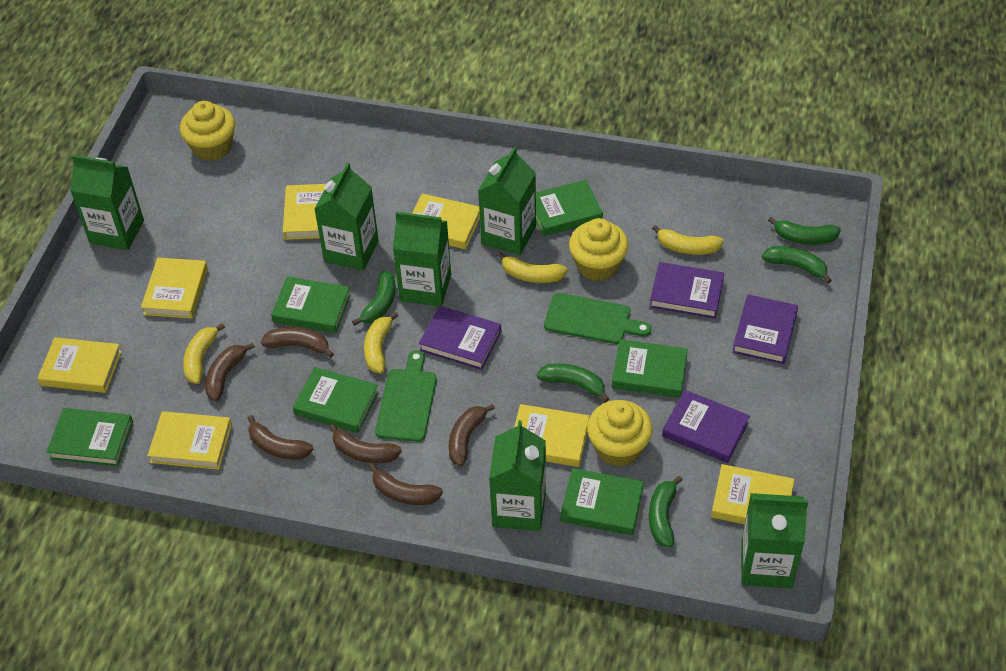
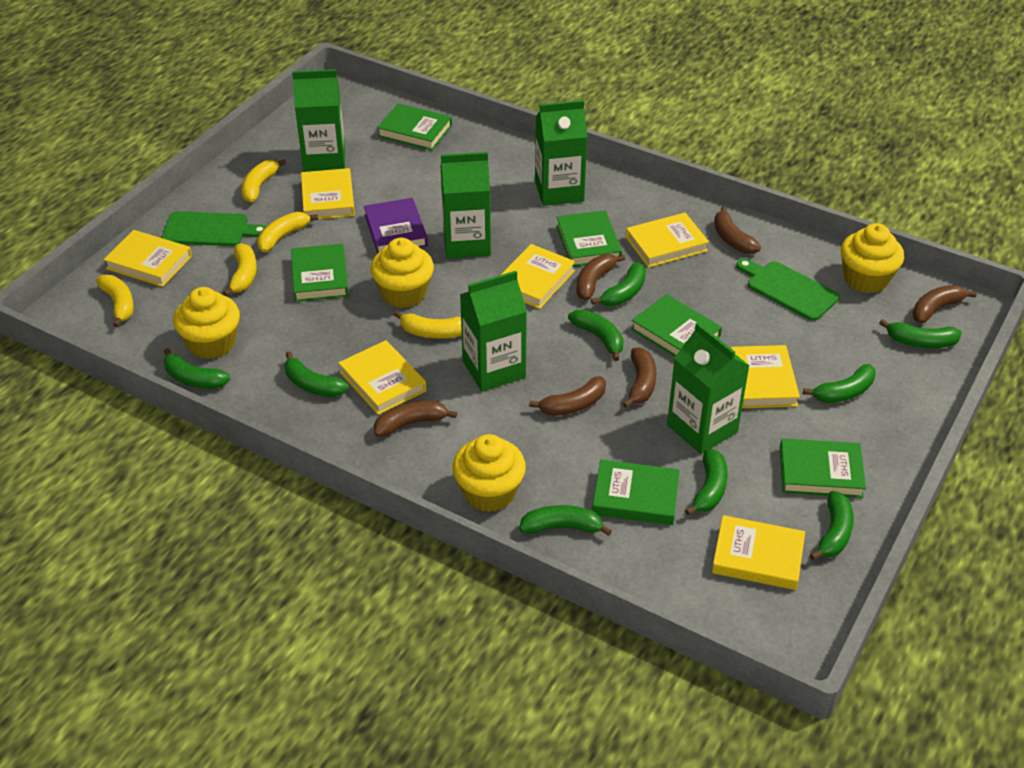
green banana: 5 -> 9
green carton: 6 -> 5
purple book: 4 -> 1
yellow banana: 4 -> 5
yellow cupcake: 3 -> 4

